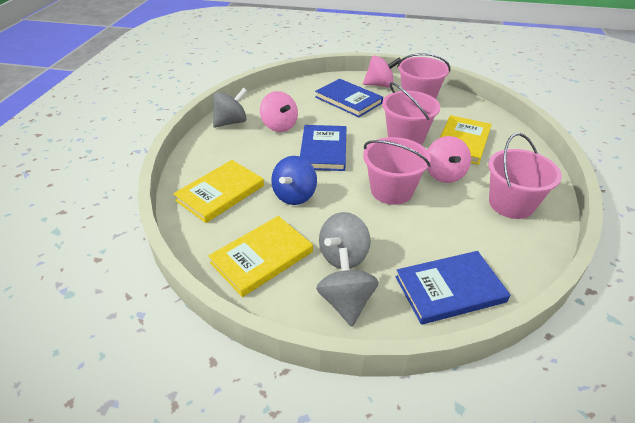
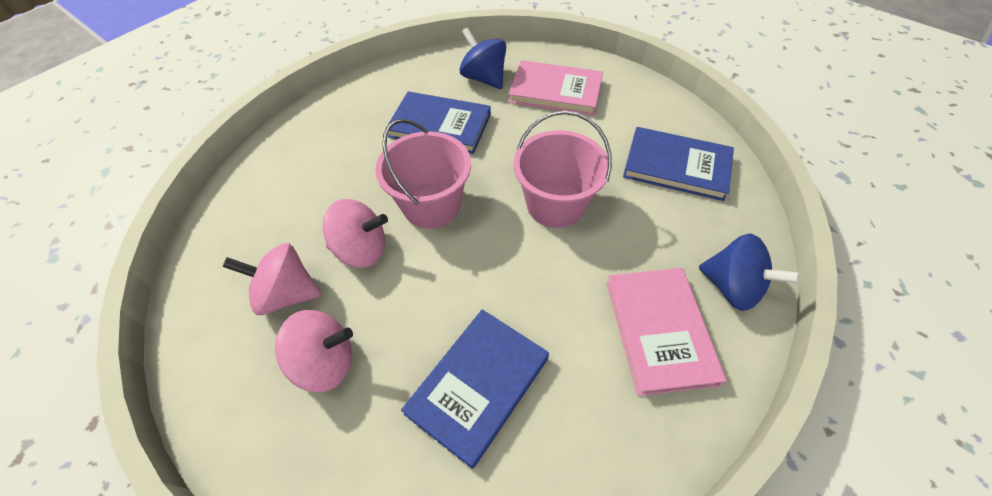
blue spinning top: 1 -> 2
grey spinning top: 3 -> 0
pink book: 0 -> 2
pink bucket: 4 -> 2
yellow book: 3 -> 0

